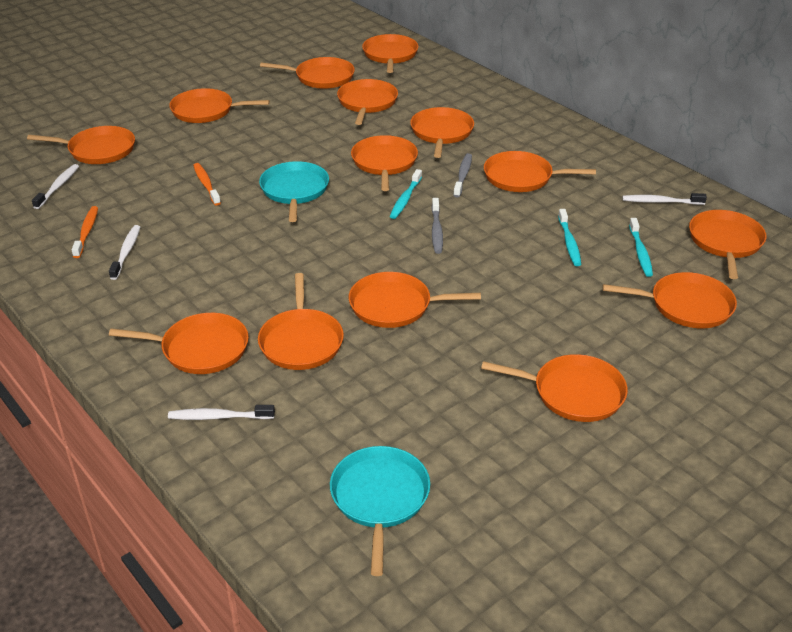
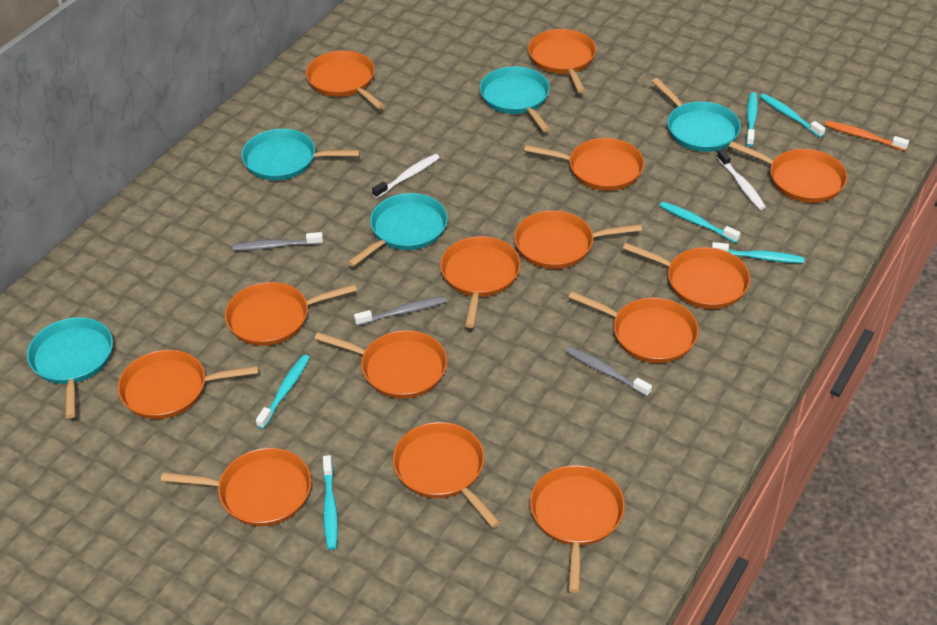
grey toothbrush: 2 -> 3
orange toothbrush: 2 -> 1
turquoise pan: 2 -> 5
turquoise toothbrush: 3 -> 6
white toothbrush: 4 -> 2

